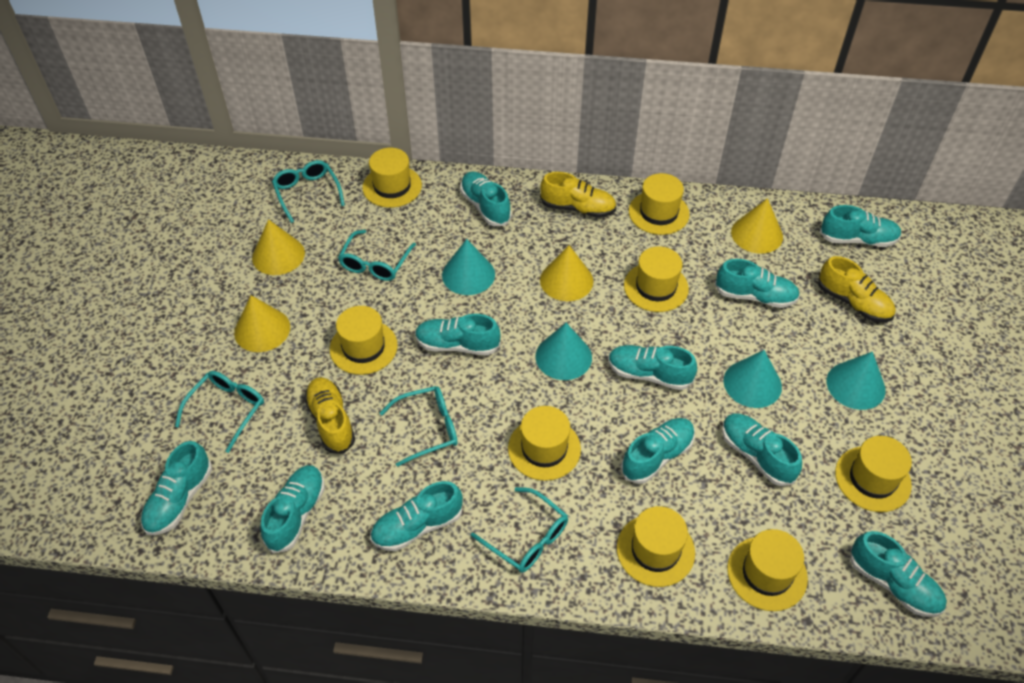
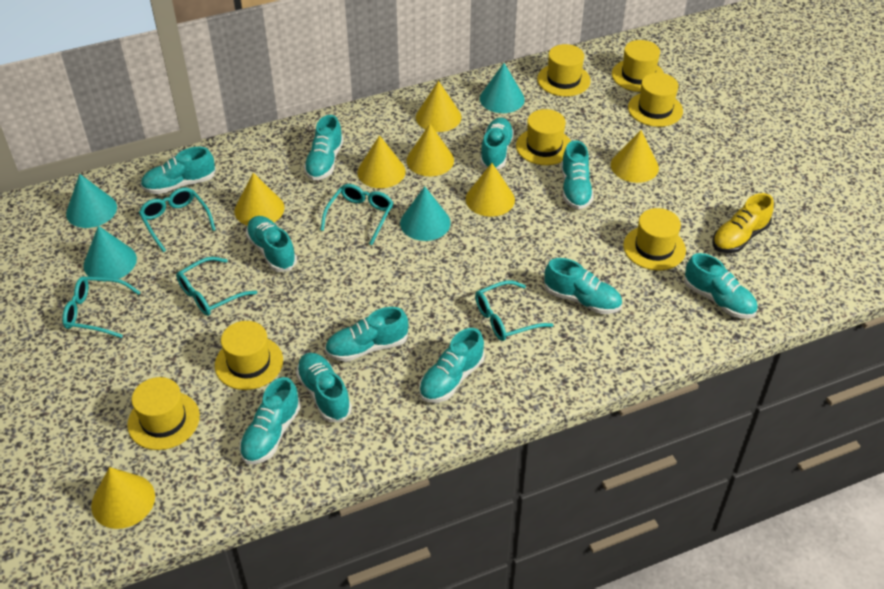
yellow cone: 4 -> 7
yellow hat: 8 -> 7
yellow shoe: 3 -> 1

